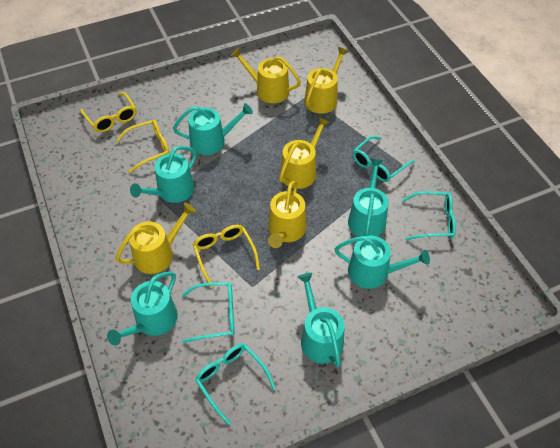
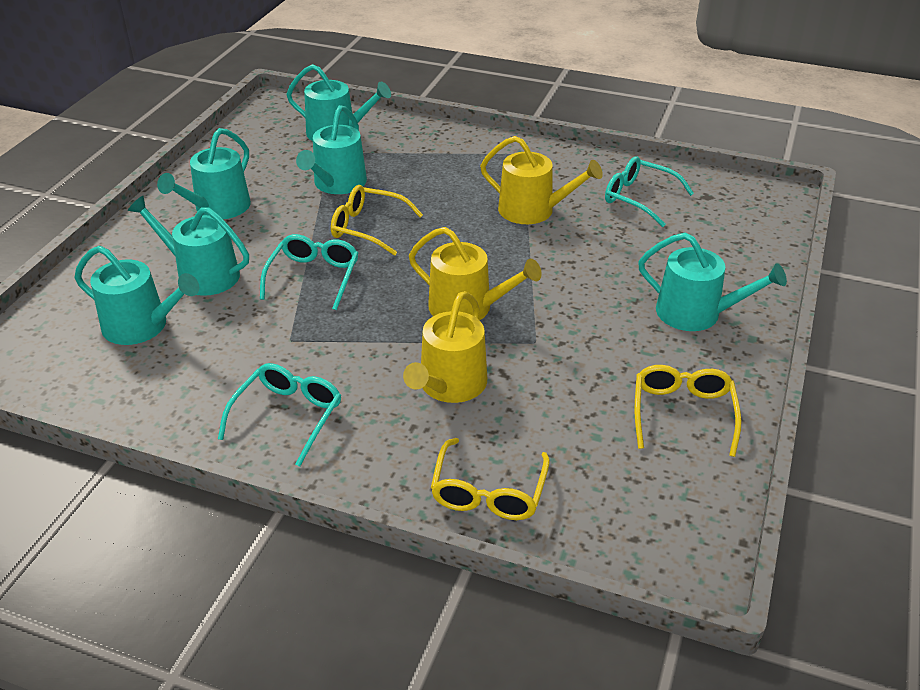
turquoise glasses: 4 -> 3
yellow watering can: 5 -> 3

